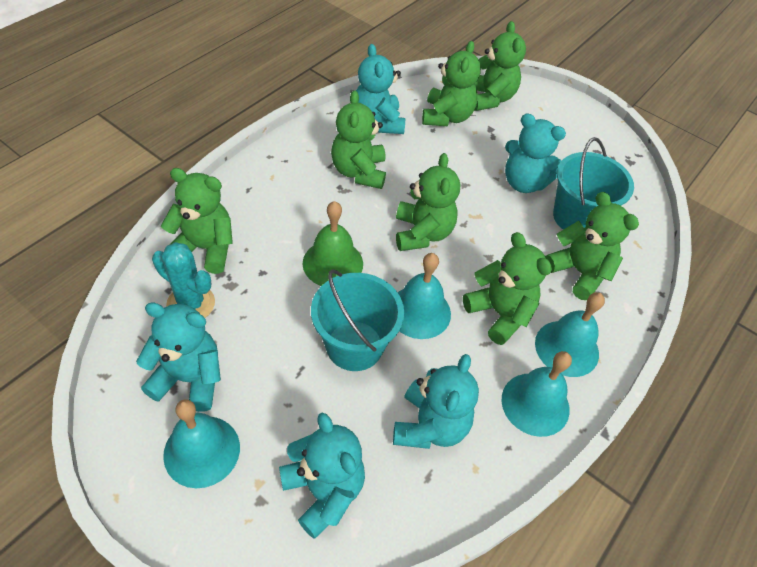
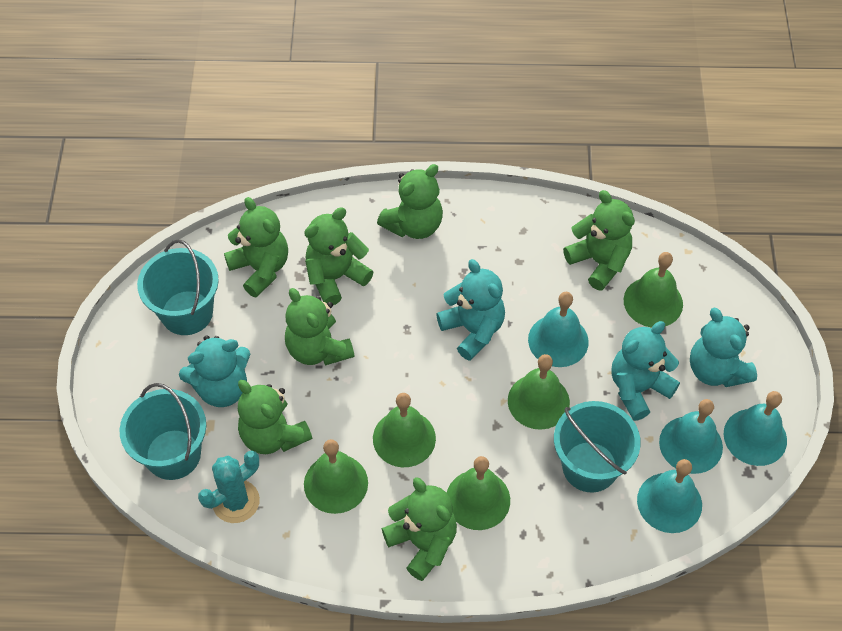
green bell: 1 -> 5
turquoise bucket: 2 -> 3
turquoise teddy bear: 5 -> 4

